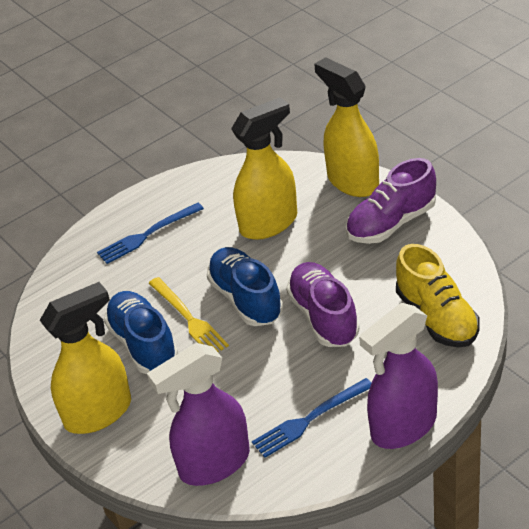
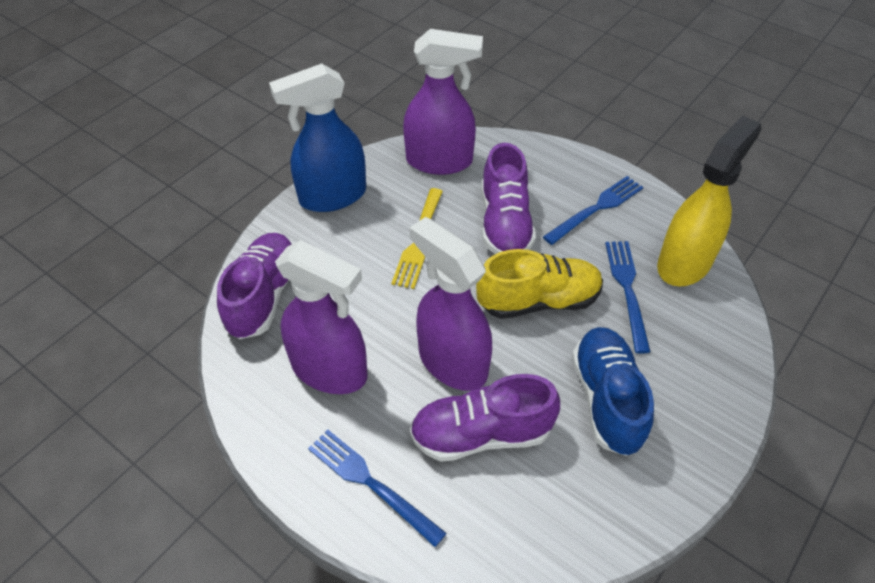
blue fork: 2 -> 3
blue shoe: 2 -> 1
blue spray bottle: 0 -> 1
purple shoe: 2 -> 3
purple spray bottle: 2 -> 3
yellow spray bottle: 3 -> 1

